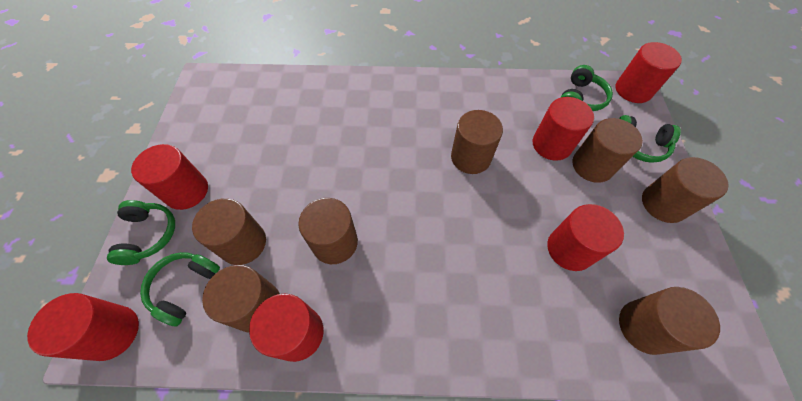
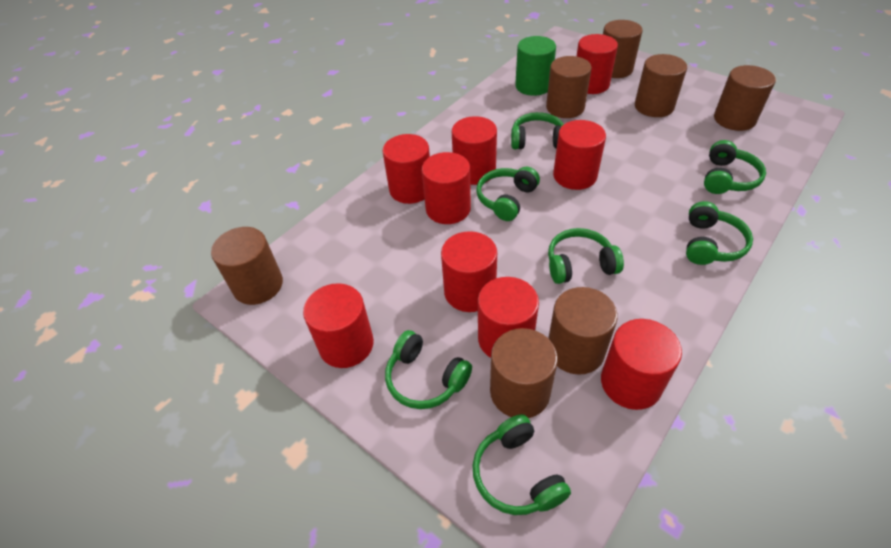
green cylinder: 0 -> 1
green headphones: 4 -> 7
red cylinder: 6 -> 9

